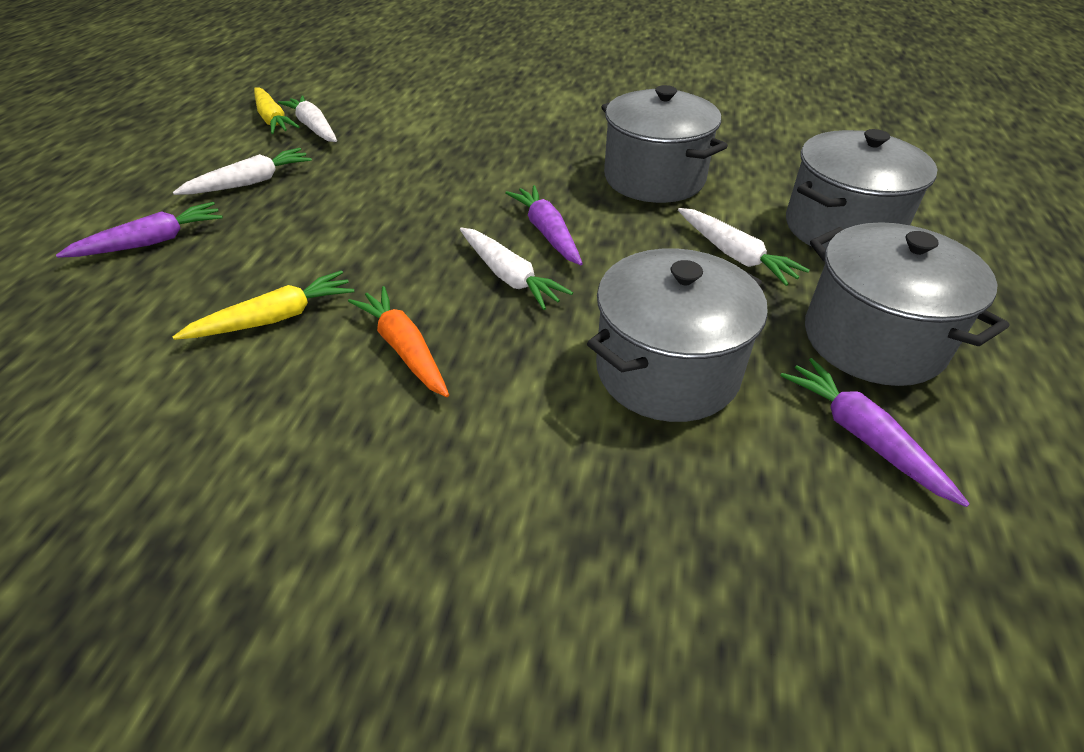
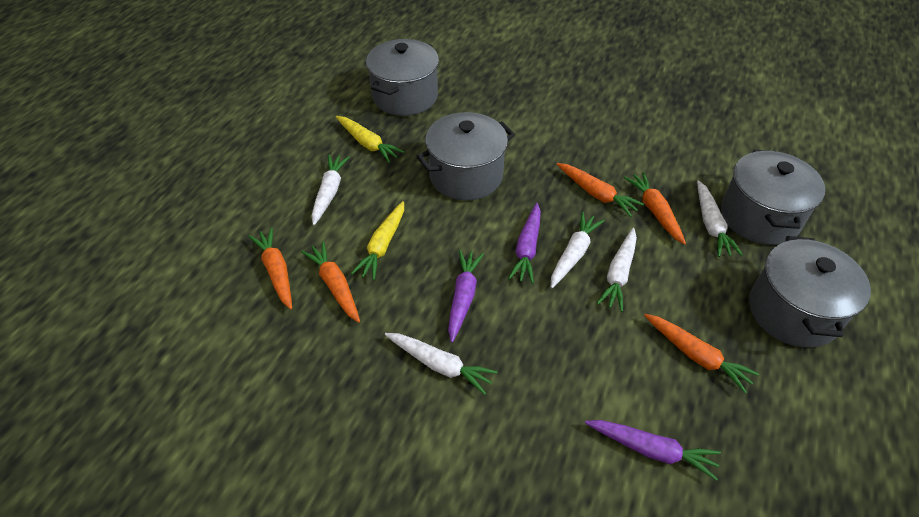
orange carrot: 1 -> 5
white carrot: 4 -> 5

